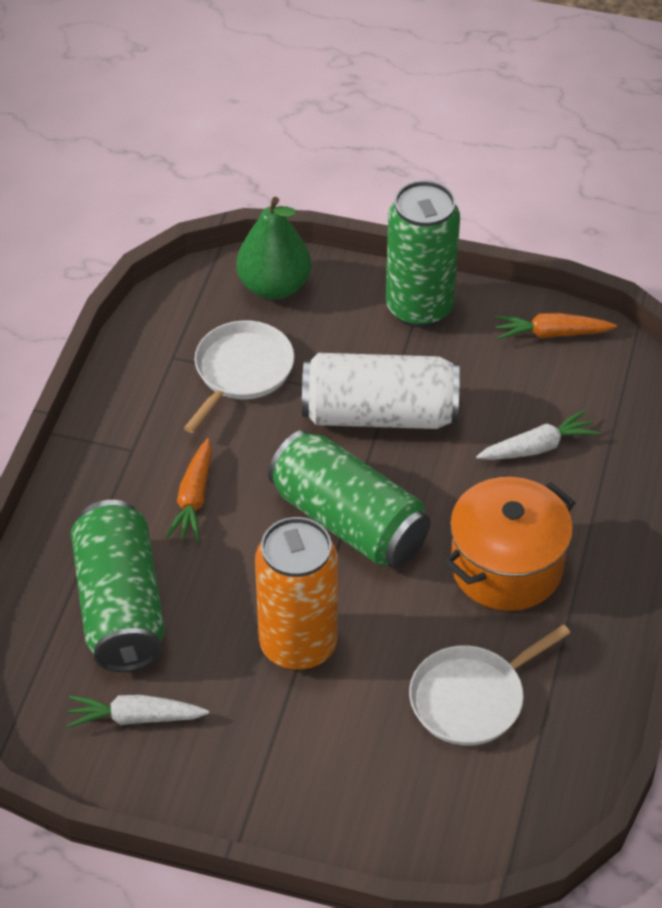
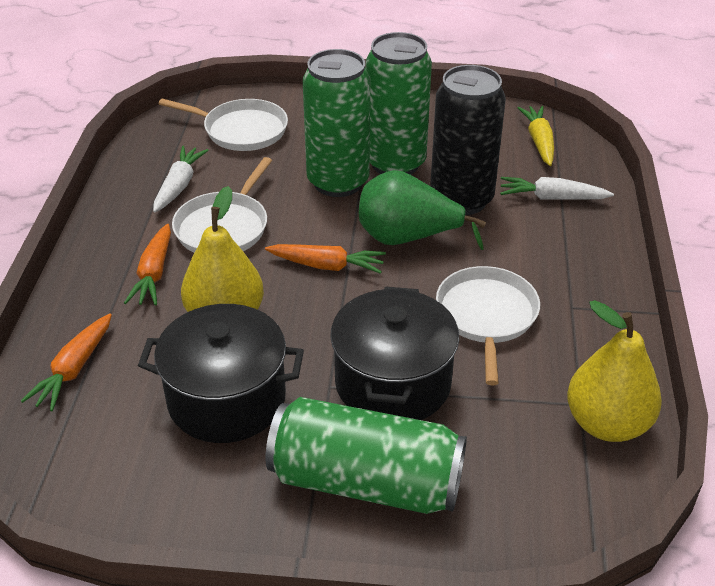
black can: 0 -> 1
black pot: 0 -> 2
orange can: 1 -> 0
orange carrot: 2 -> 3
orange pot: 1 -> 0
white can: 1 -> 0
white pan: 2 -> 3
yellow carrot: 0 -> 1
yellow pear: 0 -> 2

